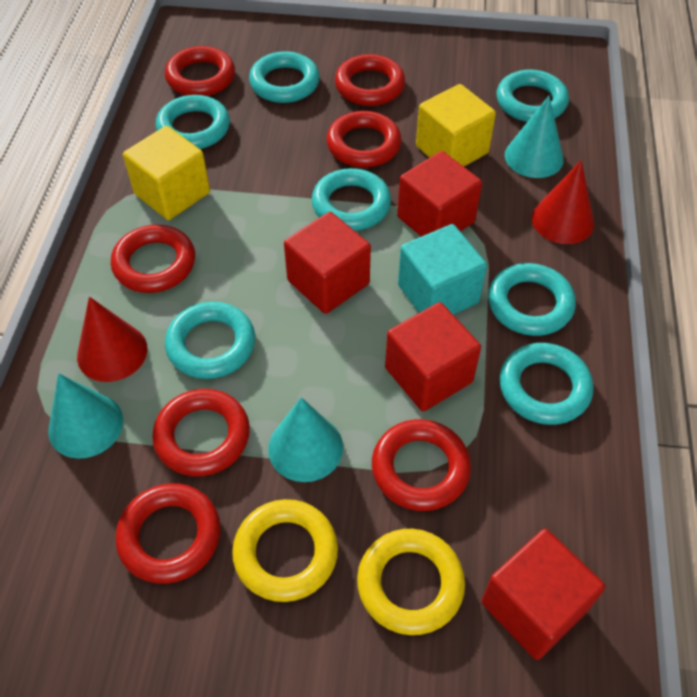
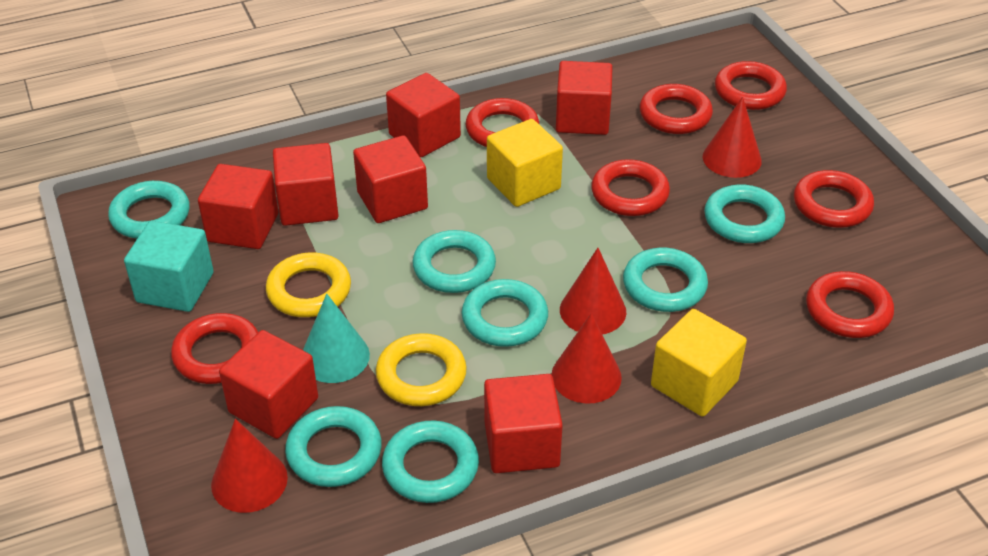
red cone: 2 -> 4
red cube: 4 -> 7
turquoise cone: 3 -> 1

